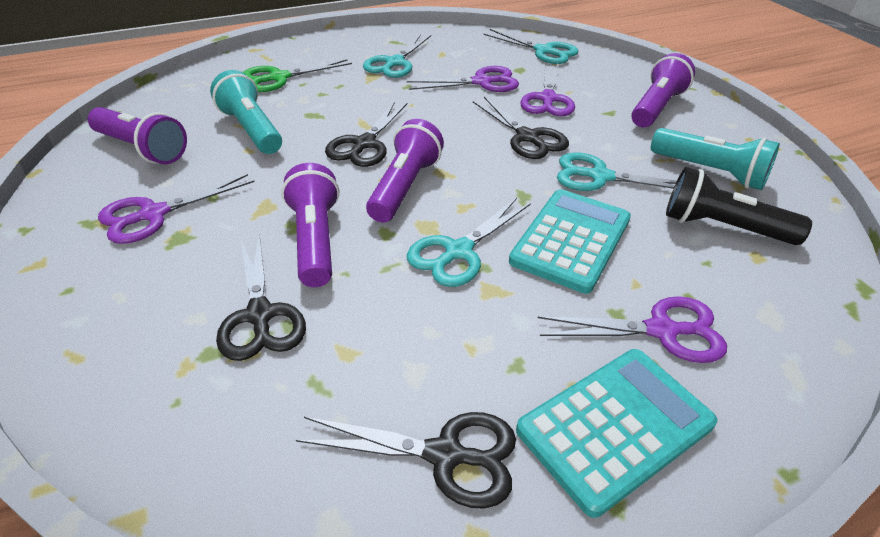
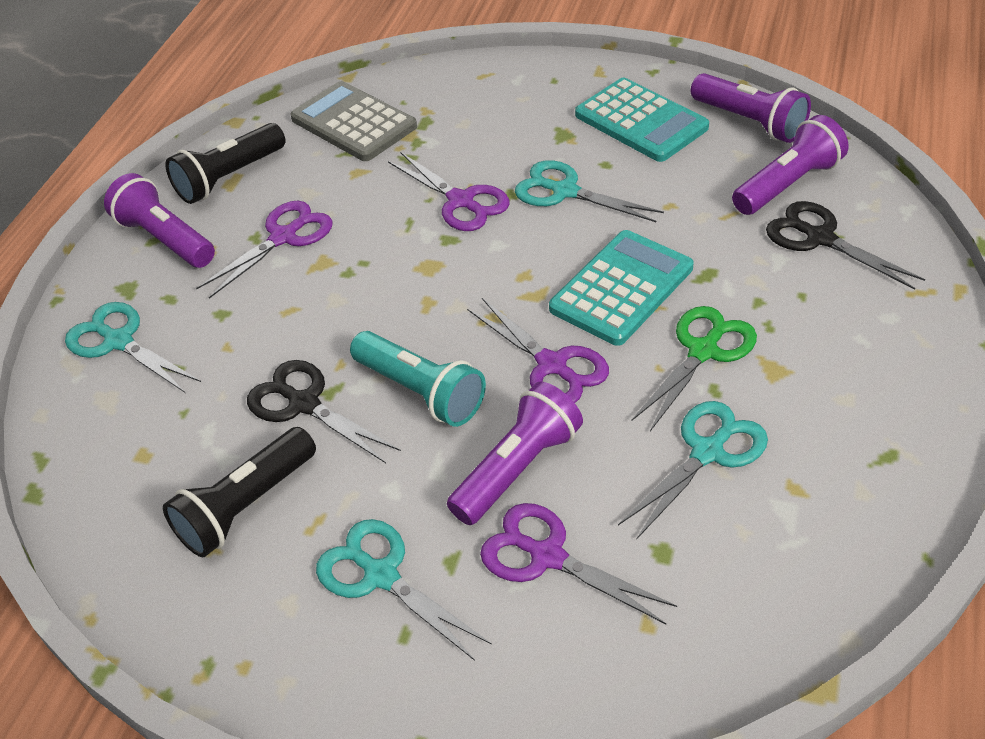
black flashlight: 1 -> 2
black scissors: 4 -> 2
grey calculator: 0 -> 1
turquoise flashlight: 2 -> 1

